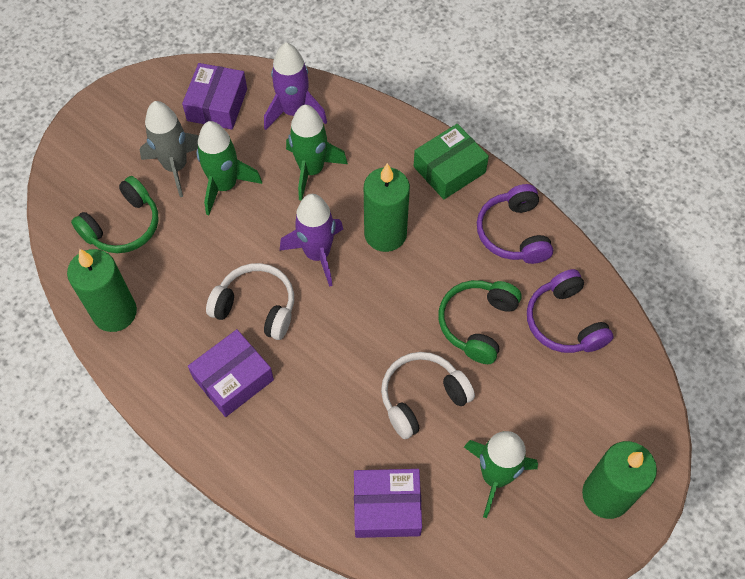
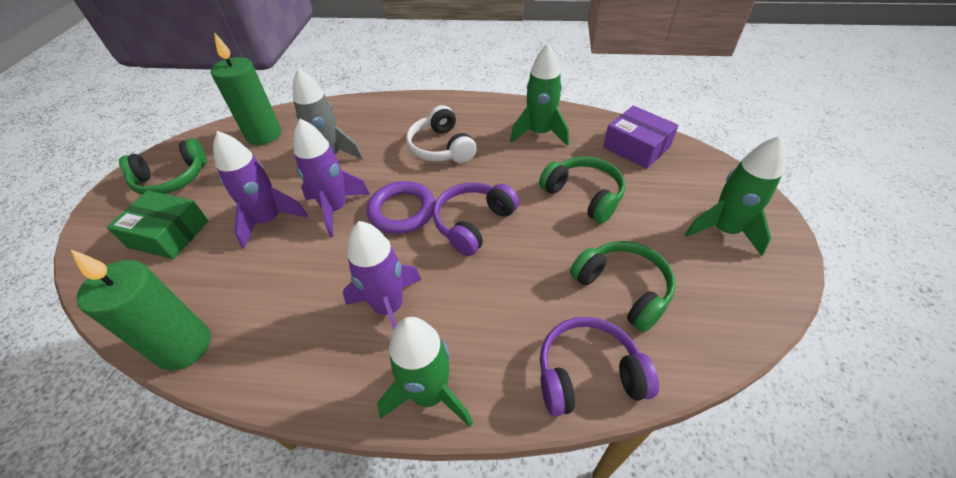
green candle: 3 -> 2
green headphones: 2 -> 3
purple box: 3 -> 1
purple ring: 0 -> 1
purple rocket: 2 -> 3
white headphones: 2 -> 1

